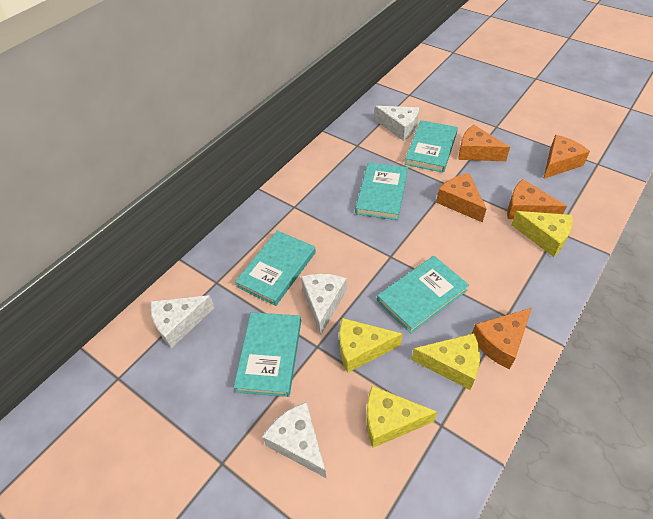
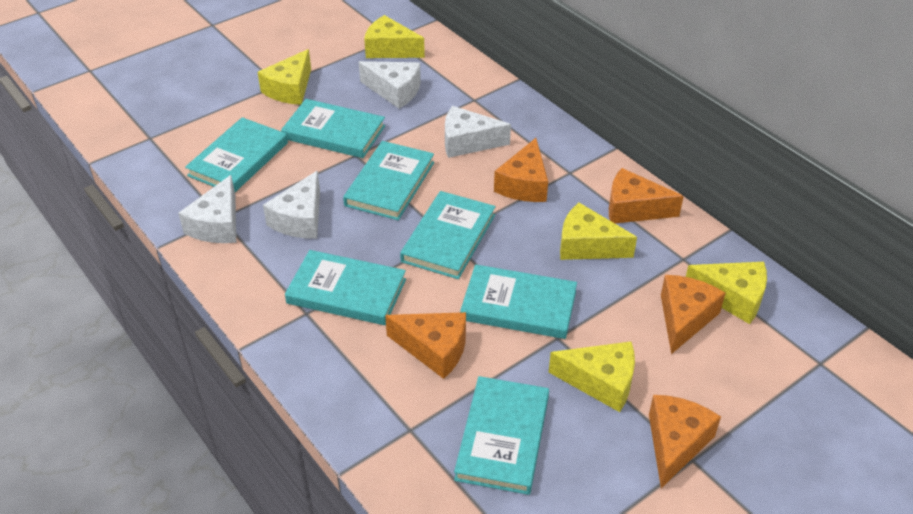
turquoise book: 5 -> 7
yellow cheese: 4 -> 5

